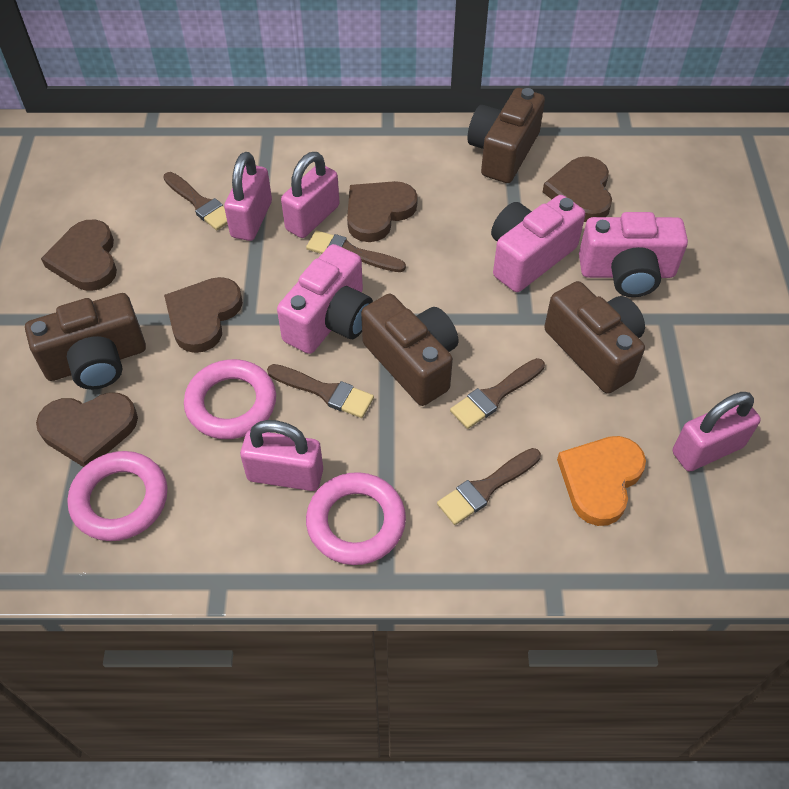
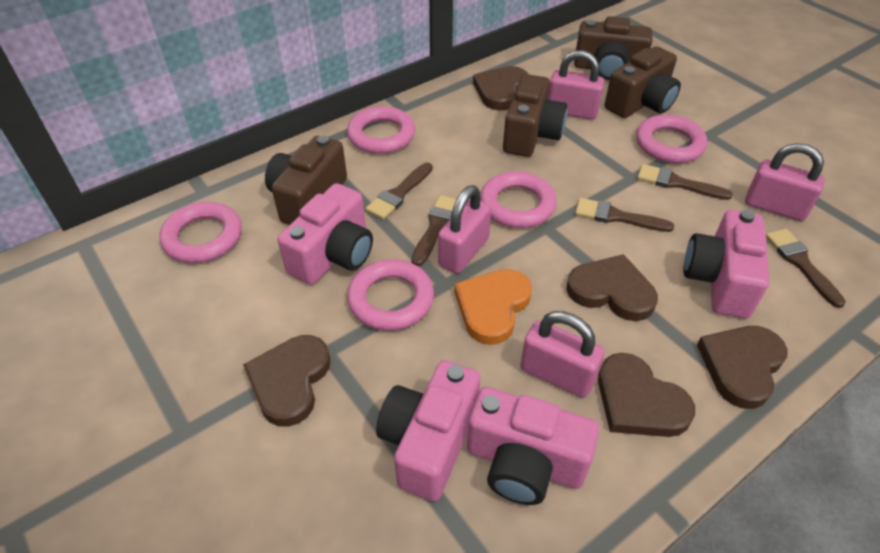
pink camera: 3 -> 4
pink ring: 3 -> 5

